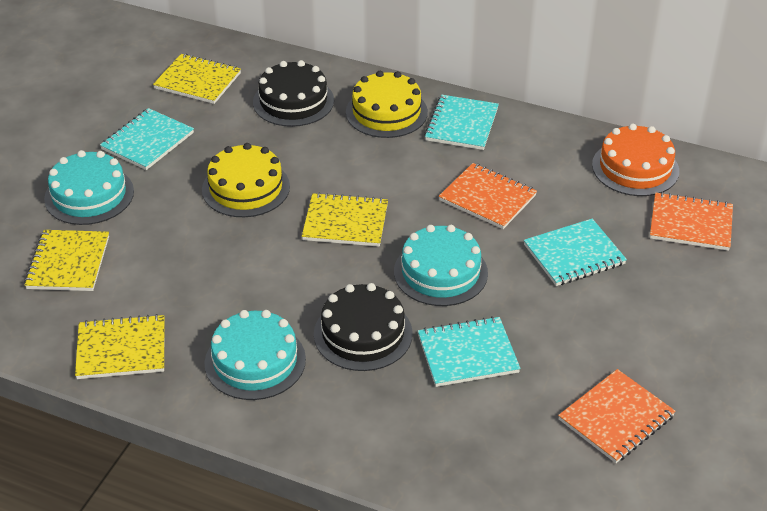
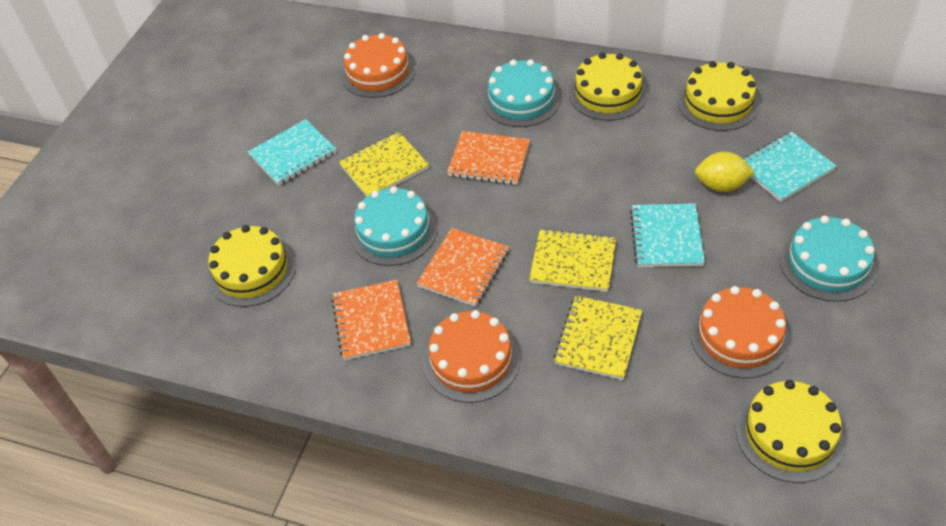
black cake: 2 -> 0
orange cake: 1 -> 3
turquoise notebook: 4 -> 3
yellow cake: 2 -> 4
yellow lemon: 0 -> 1
yellow notebook: 4 -> 3

